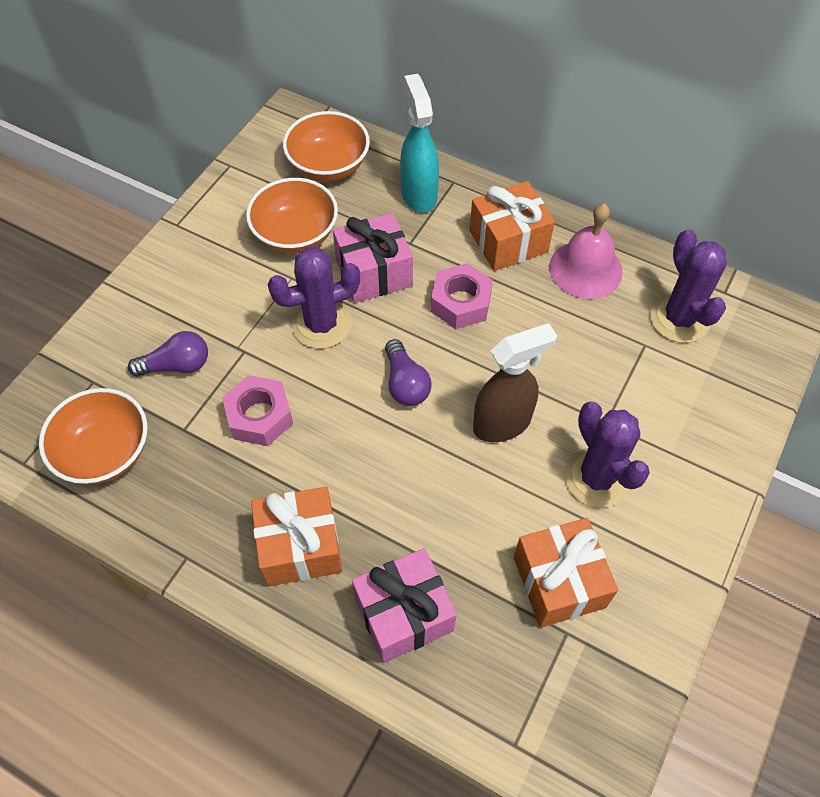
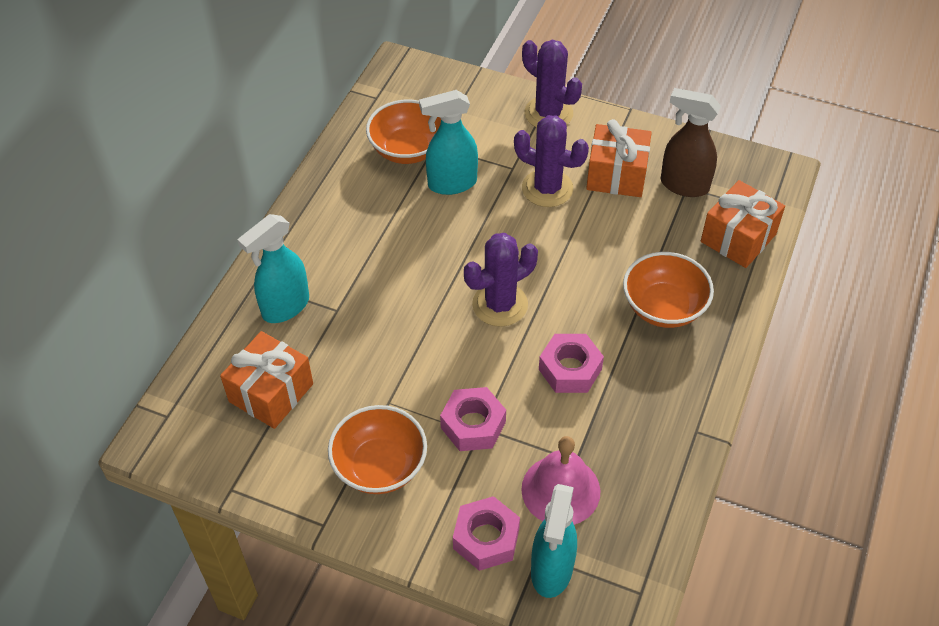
pink gift: 2 -> 0
pink nut: 2 -> 3
purple light bulb: 2 -> 0
turquoise spray bottle: 1 -> 3

